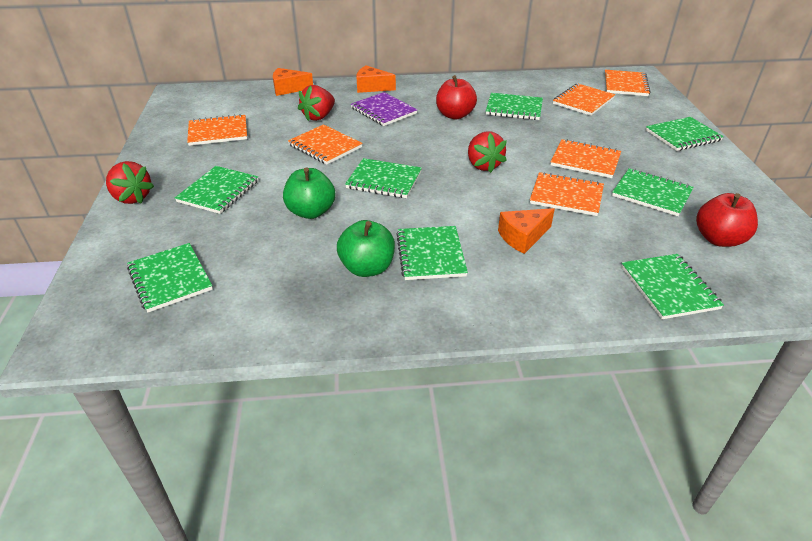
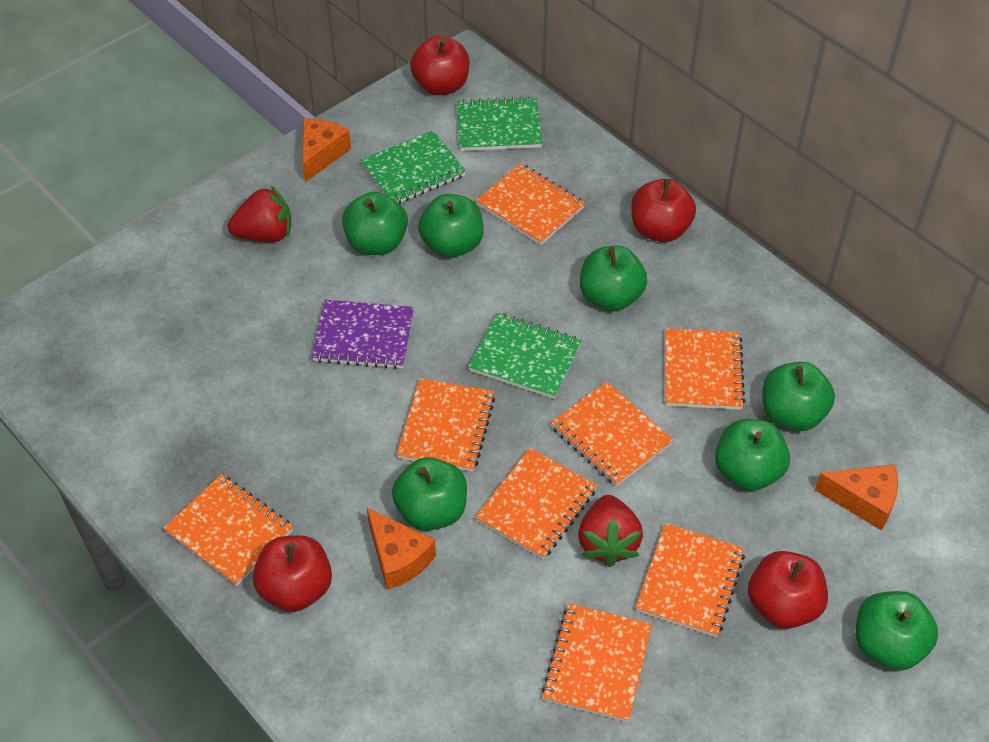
green apple: 2 -> 7
green notebook: 8 -> 3
orange notebook: 6 -> 8
red apple: 2 -> 4
red strawberry: 3 -> 2

